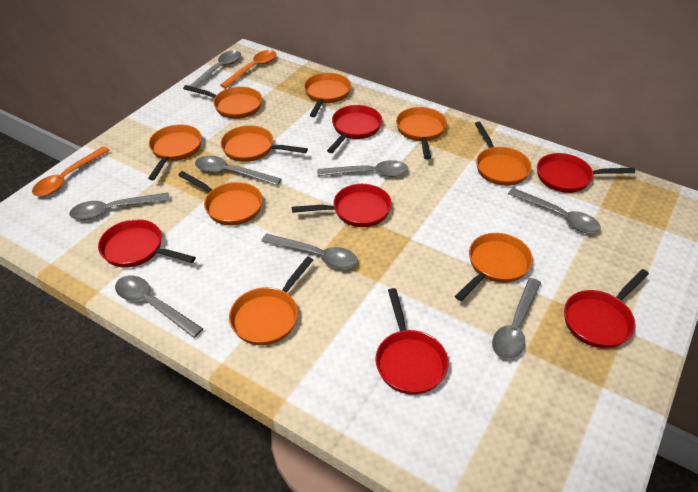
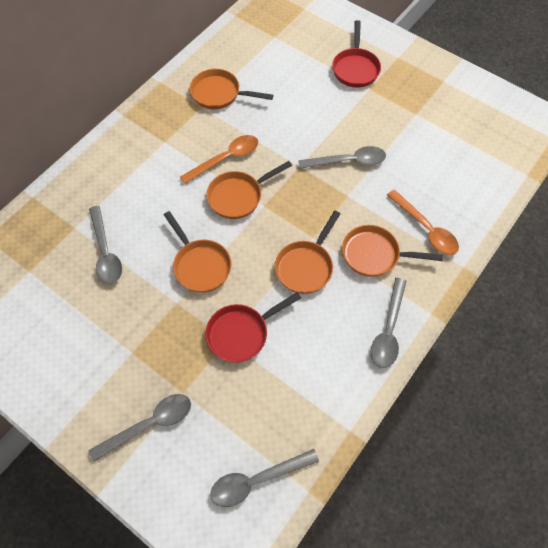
grey spoon: 8 -> 5
orange pan: 9 -> 5
red pan: 6 -> 2

